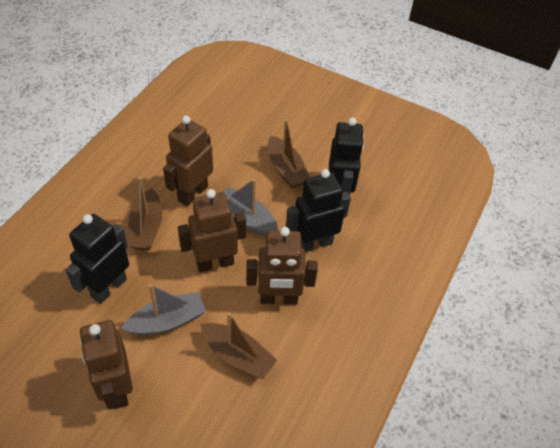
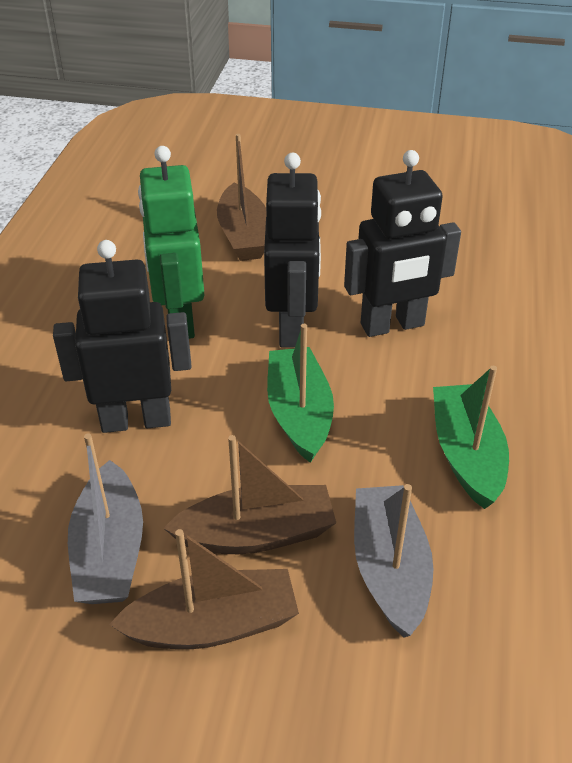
brown robot: 4 -> 0
green boat: 0 -> 2
green robot: 0 -> 1

